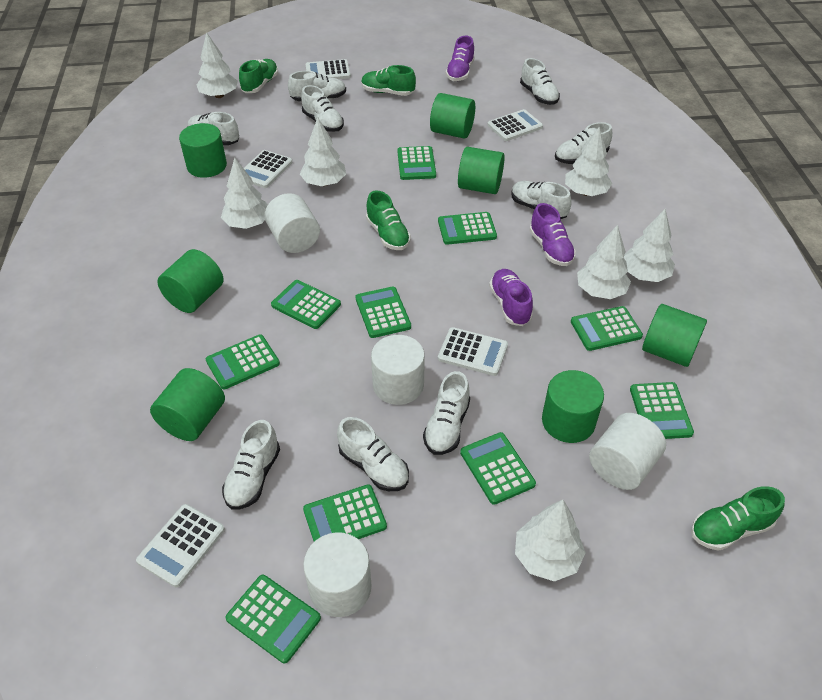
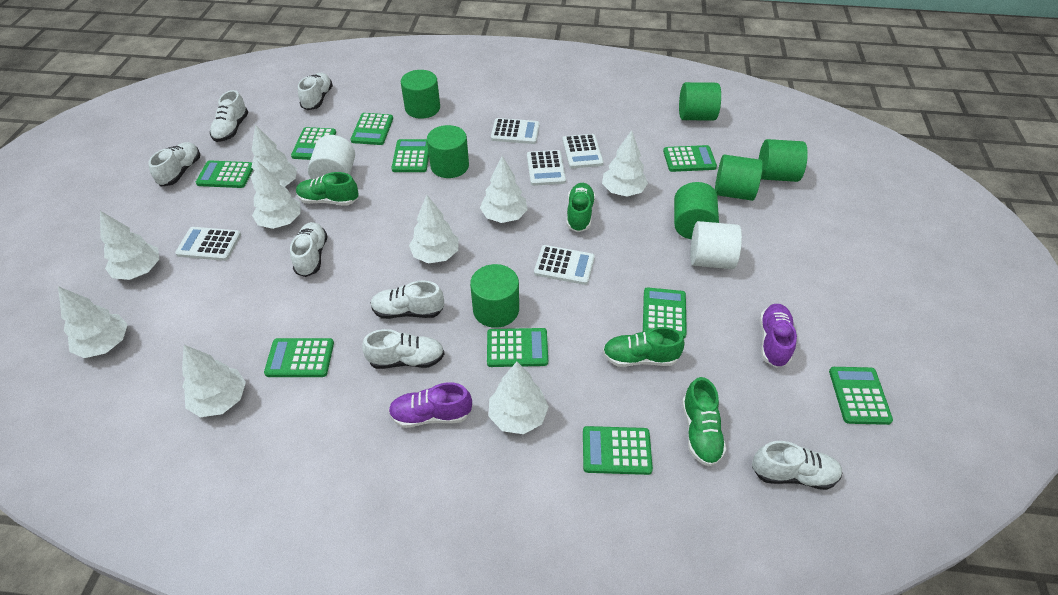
purple shoe: 3 -> 2
white cylinder: 4 -> 2
white shoe: 9 -> 7
white tree: 7 -> 9

